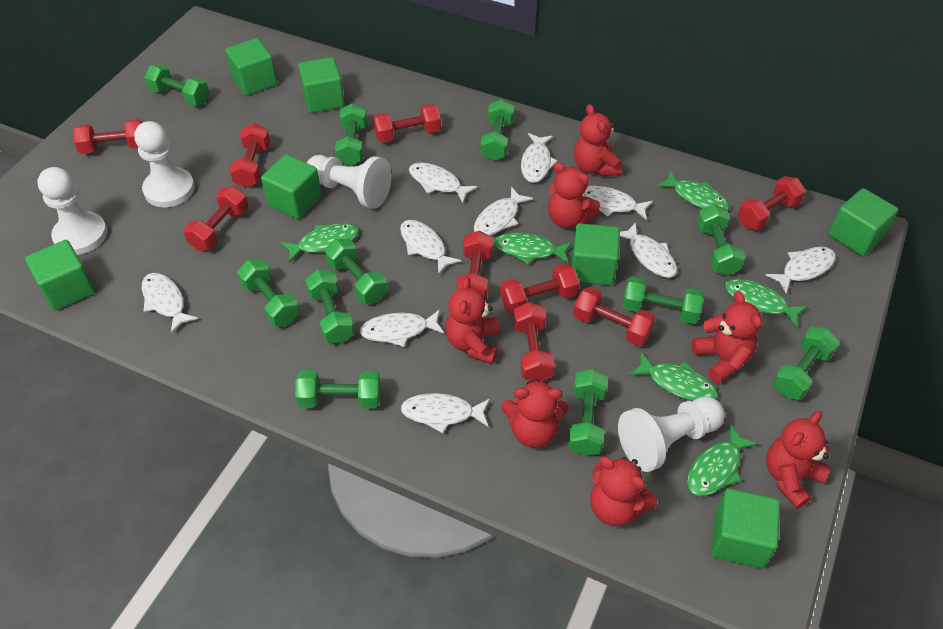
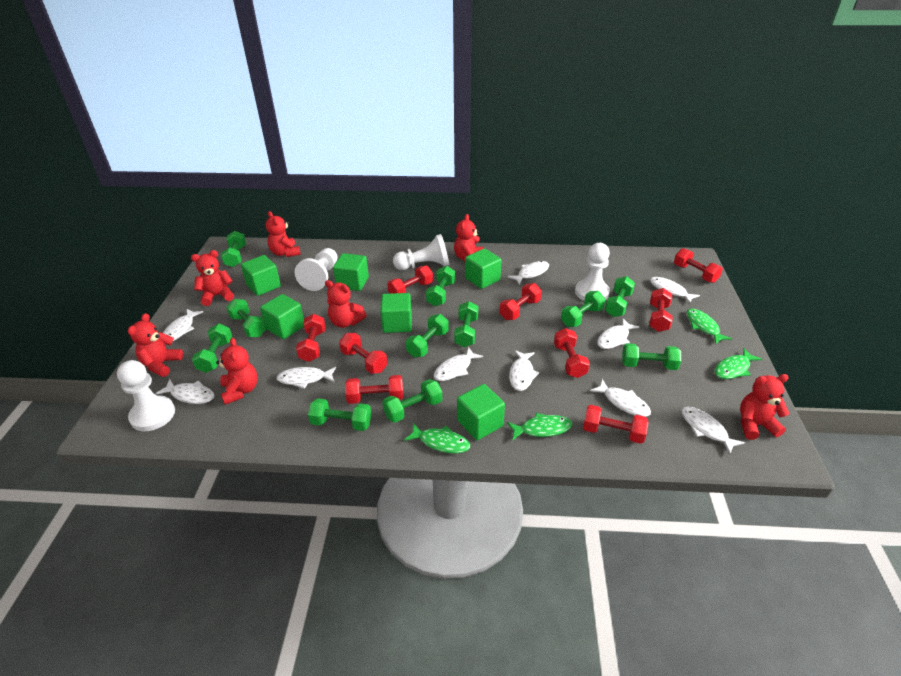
green cube: 7 -> 6
green fish: 6 -> 4

